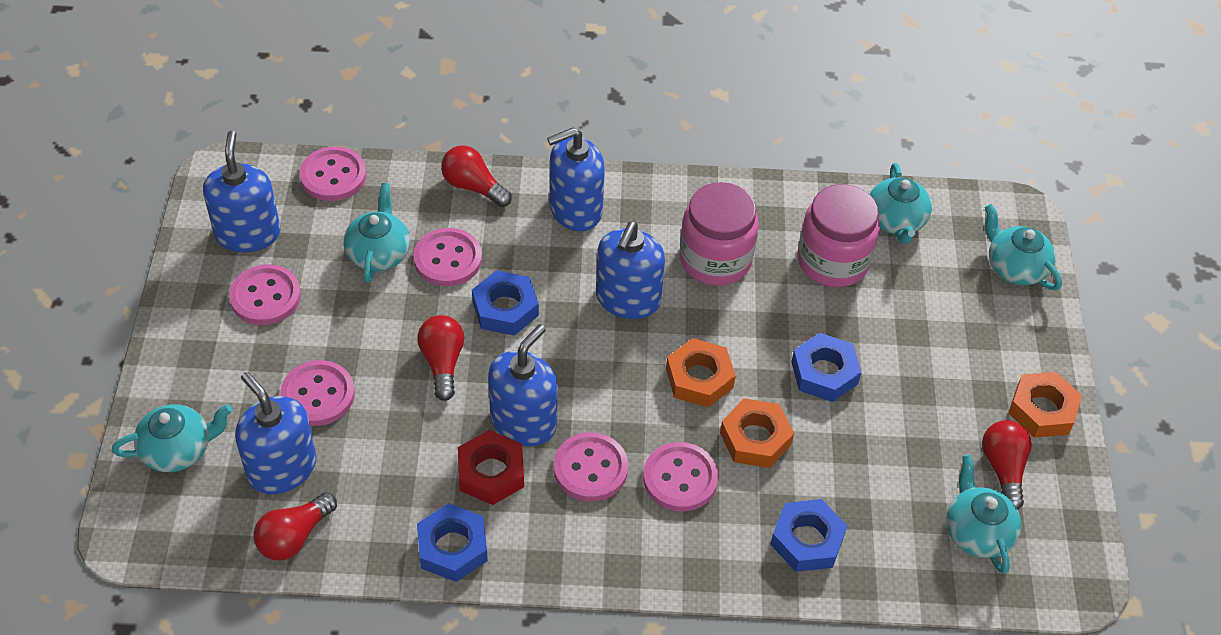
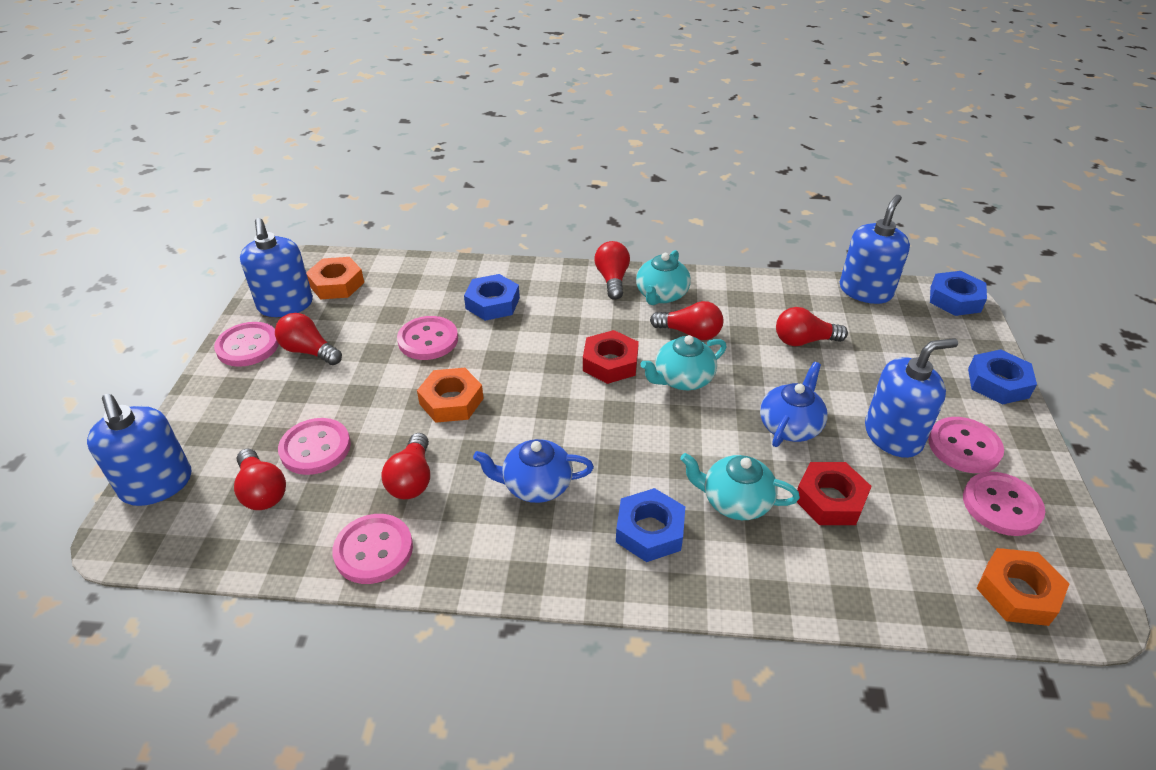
blue soap dispenser: 5 -> 4
blue teapot: 0 -> 2
pink jar: 2 -> 0
red light bulb: 4 -> 6
red nut: 1 -> 2
turquoise teapot: 5 -> 3

